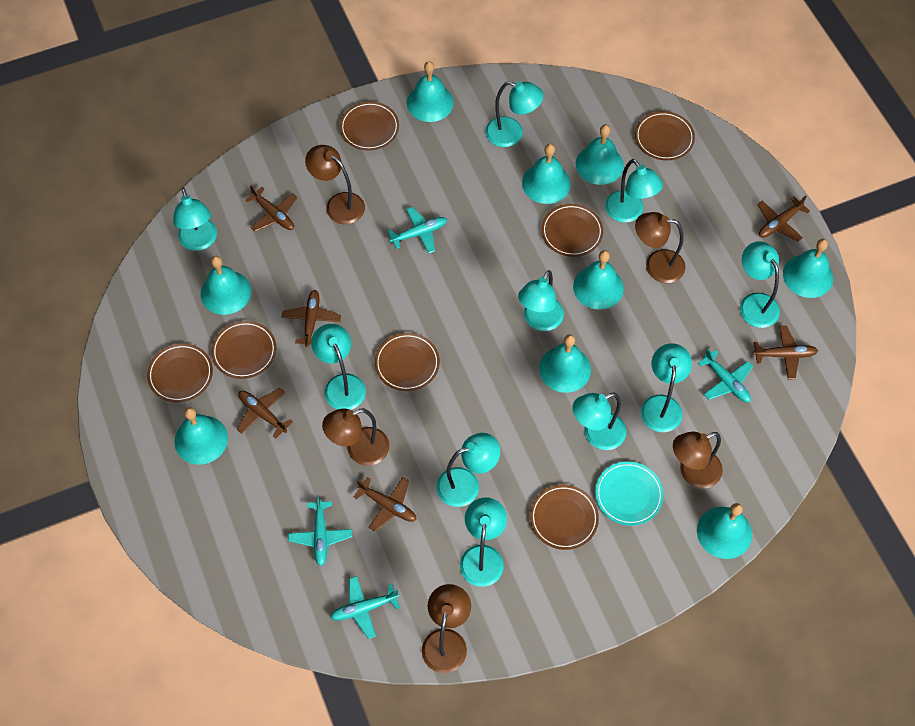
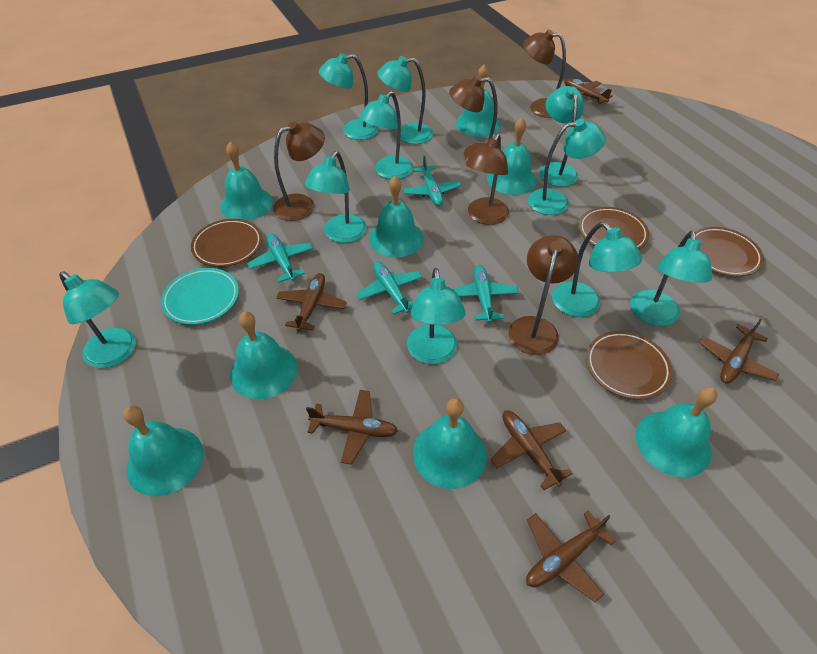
brown plate: 7 -> 4
turquoise bell: 9 -> 8

